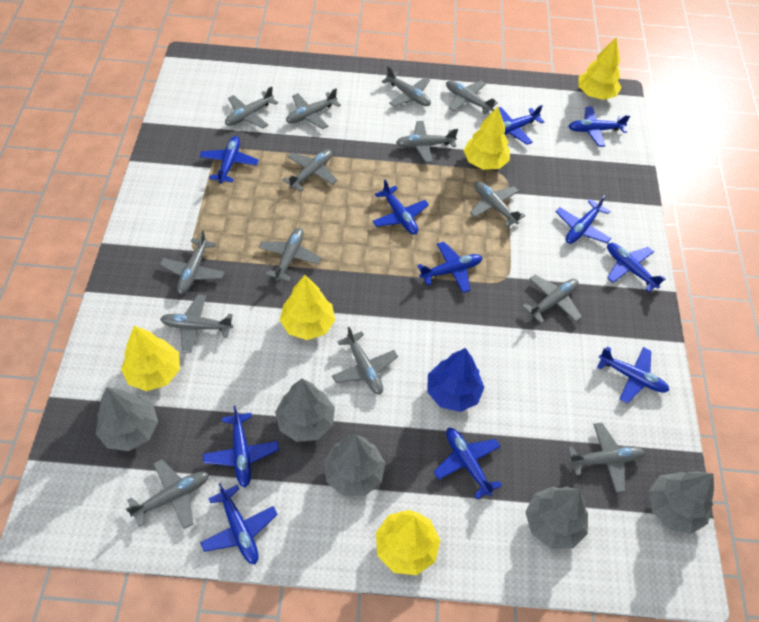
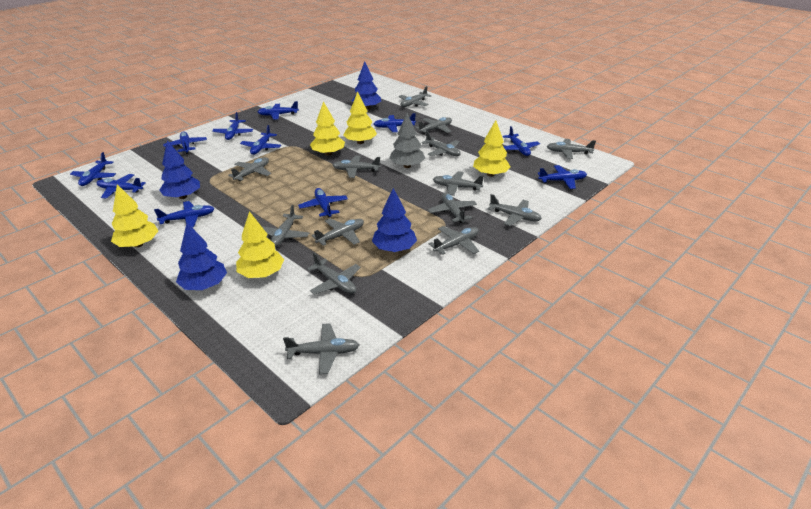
blue tree: 1 -> 4
grey tree: 5 -> 1

